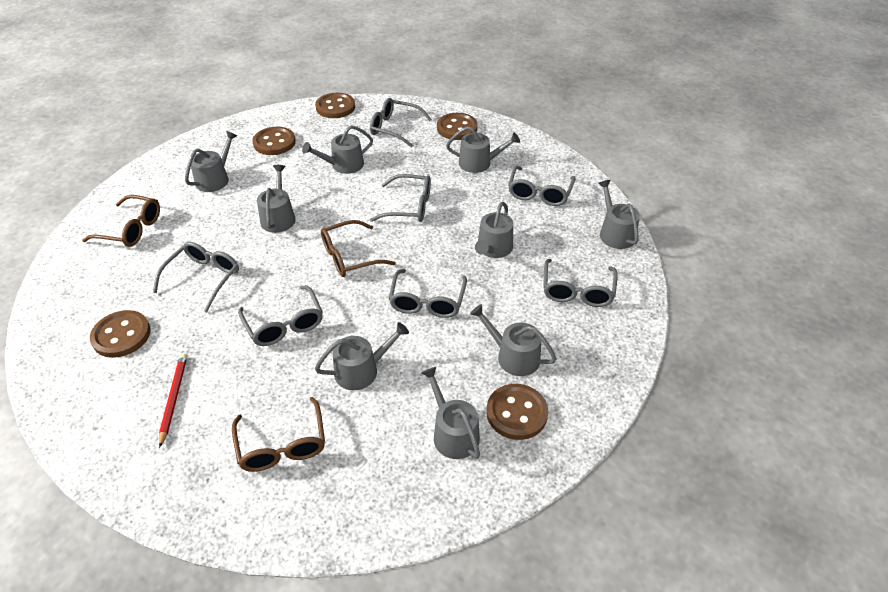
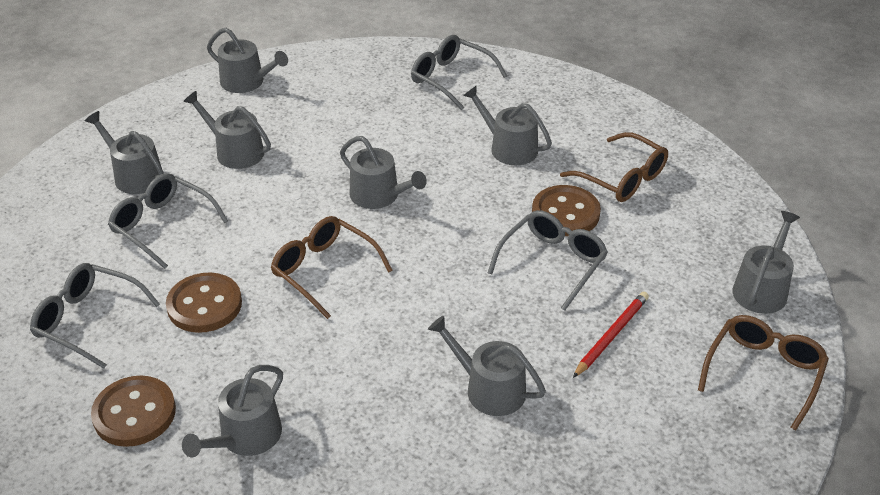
brown button: 5 -> 3
grey glasses: 7 -> 4
grey watering can: 9 -> 8

